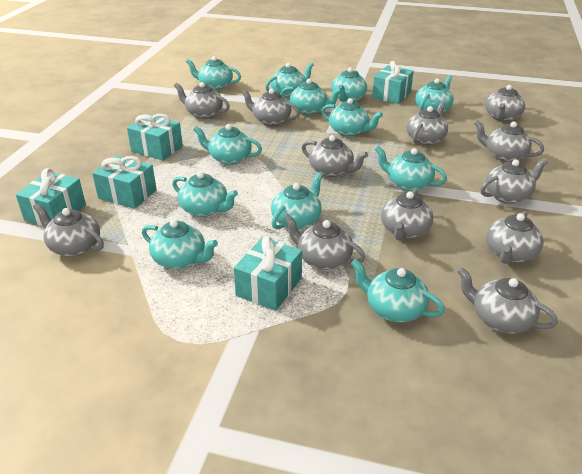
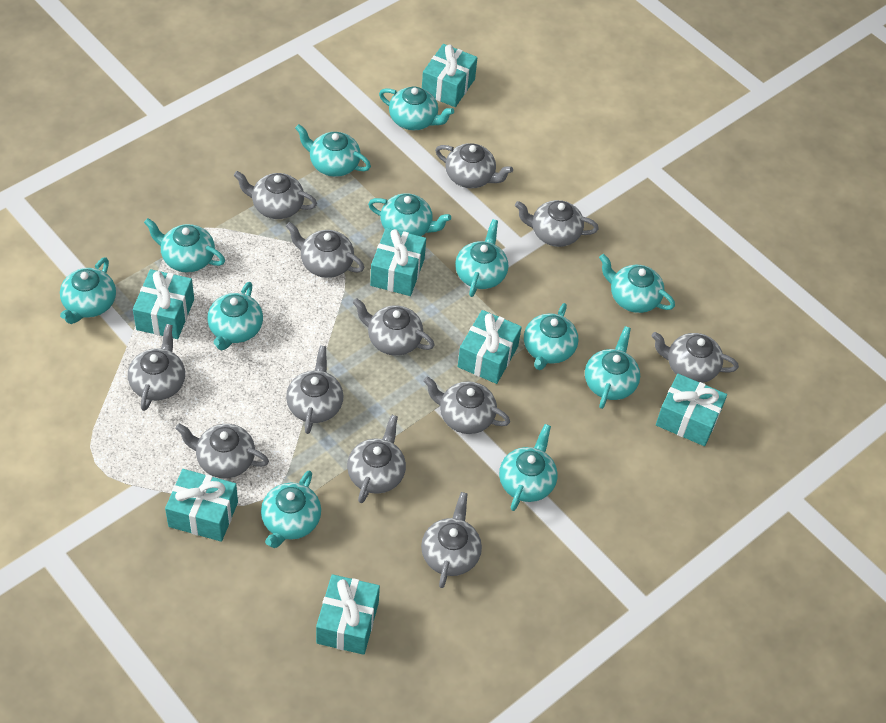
turquoise gift: 5 -> 7

